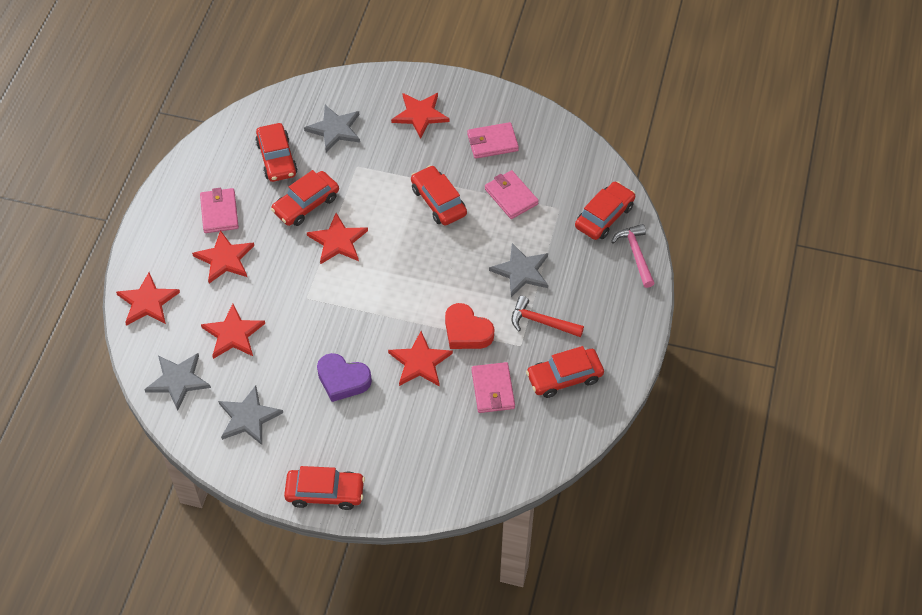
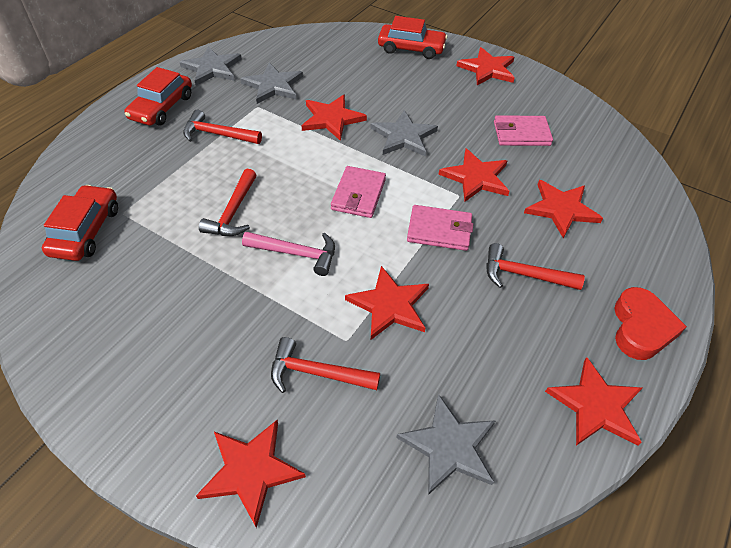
pink wallet: 4 -> 3
purple heart: 1 -> 0
red car: 6 -> 3
red hammer: 1 -> 4
red star: 6 -> 7

